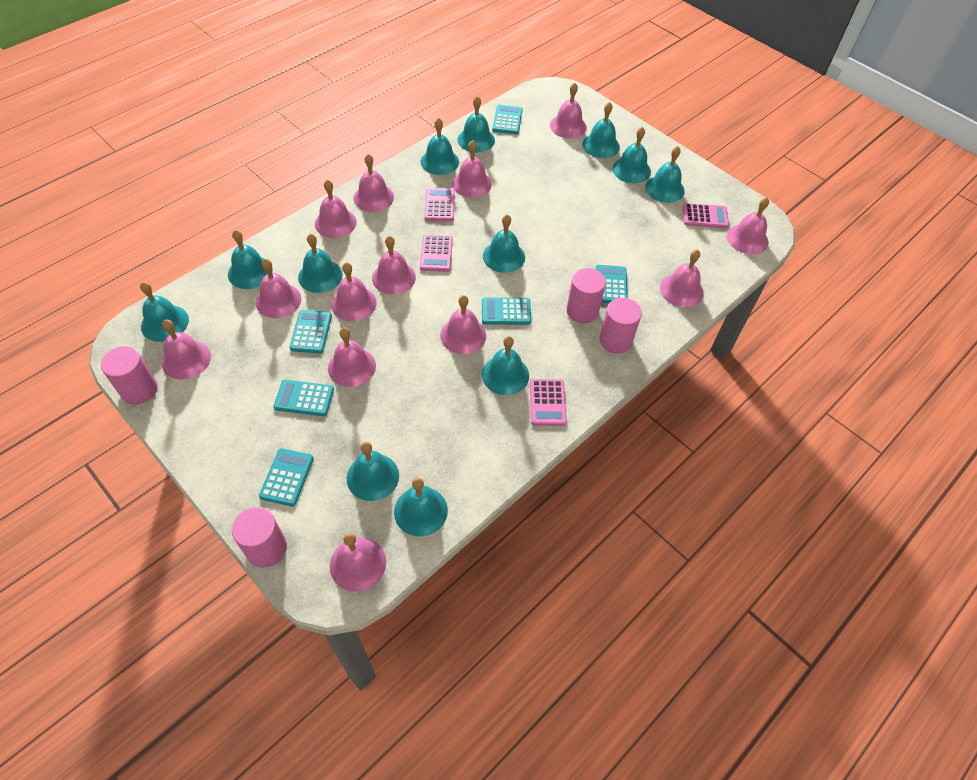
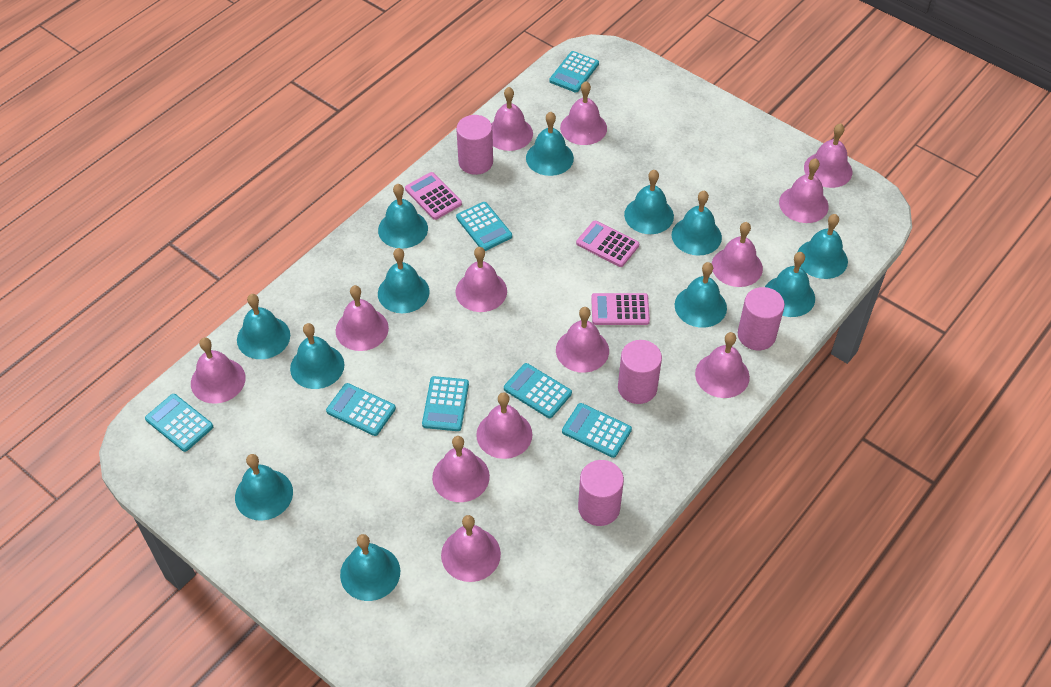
pink calculator: 4 -> 3
turquoise calculator: 6 -> 7

